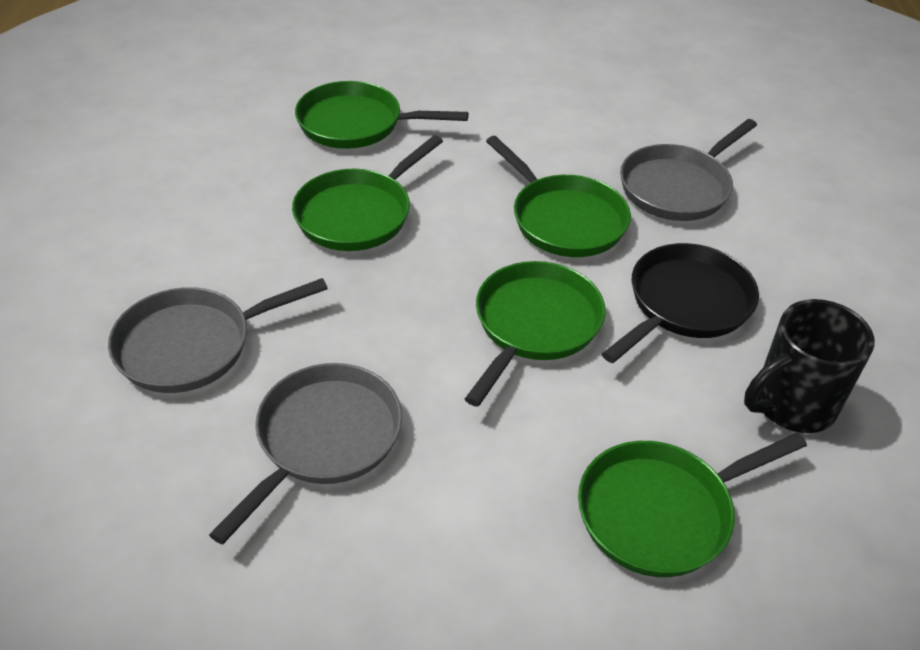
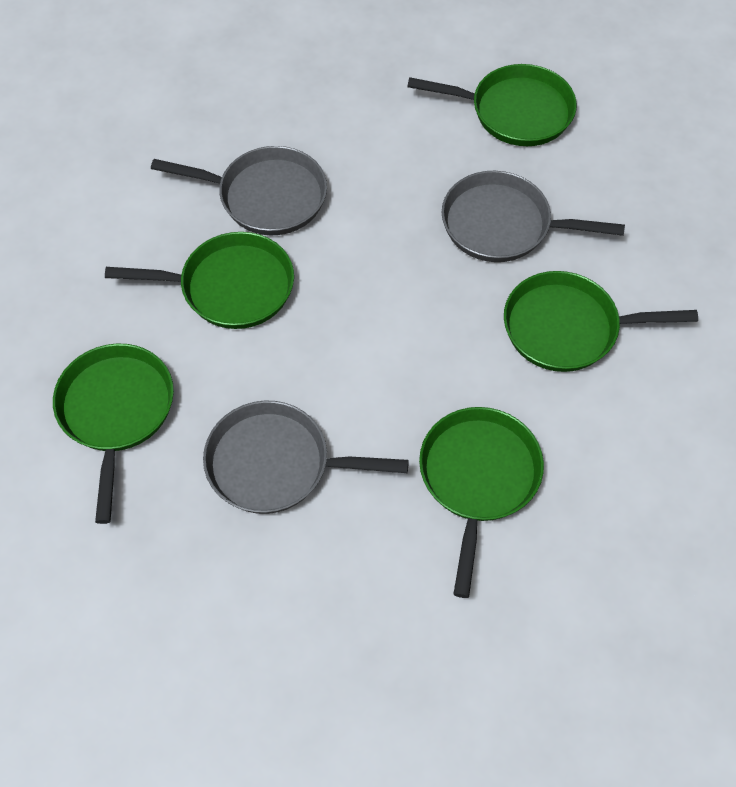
black mug: 1 -> 0
black pan: 1 -> 0

